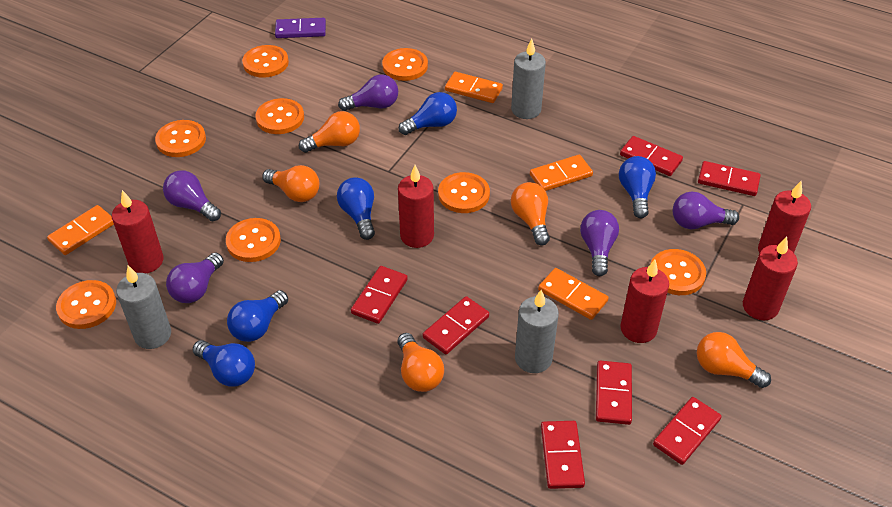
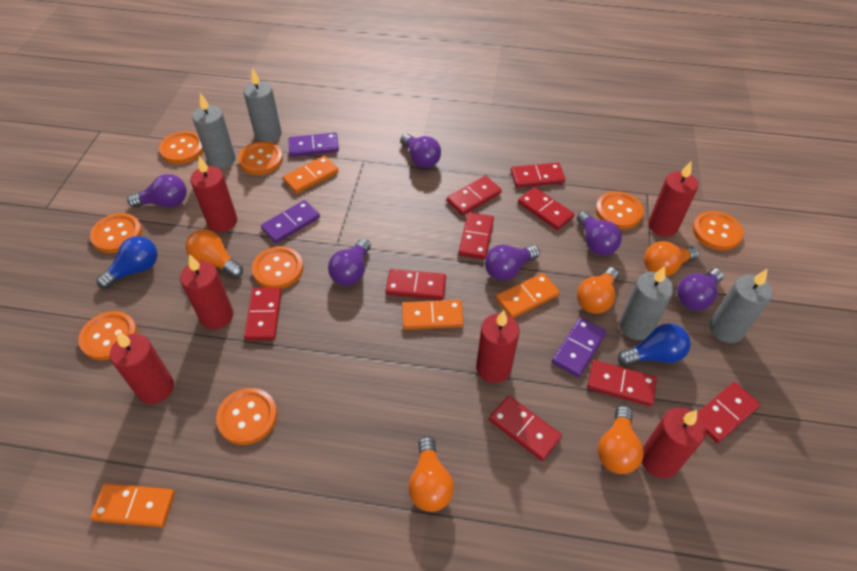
blue light bulb: 5 -> 2
grey candle: 3 -> 4
purple domino: 1 -> 3
purple light bulb: 5 -> 6
red candle: 5 -> 6
red domino: 7 -> 9

